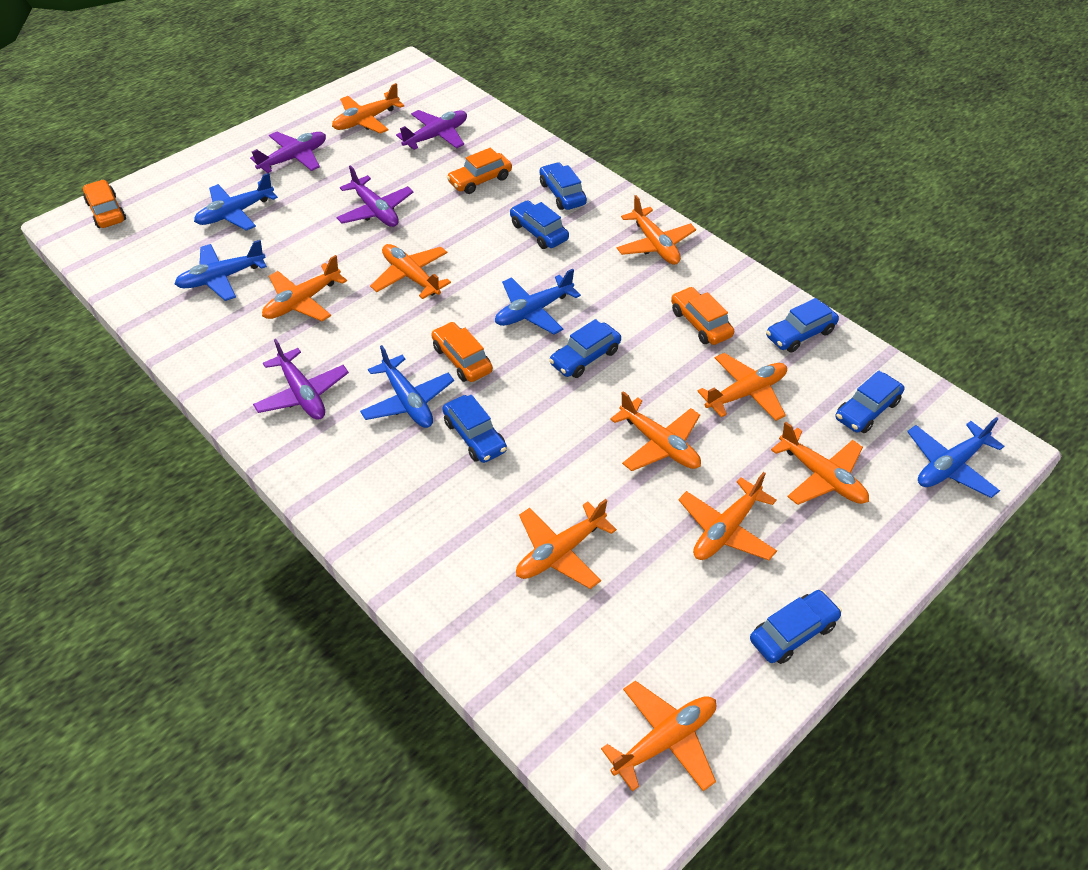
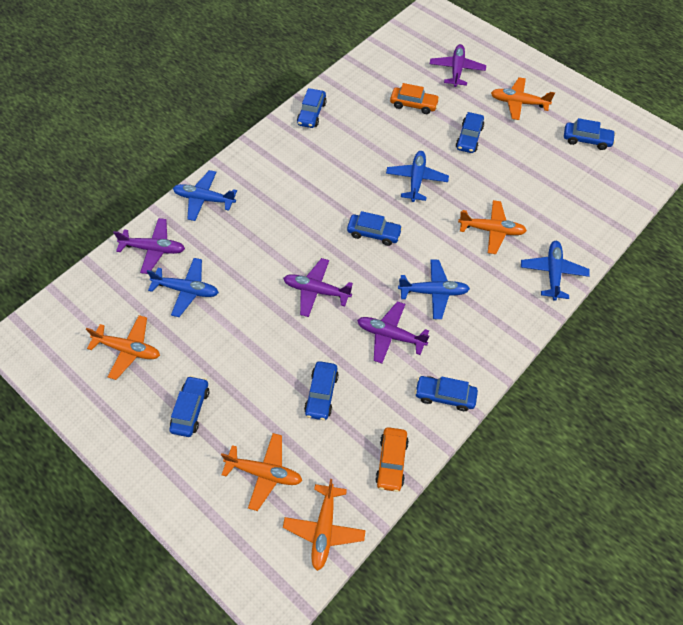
orange car: 4 -> 2
orange plane: 10 -> 5

